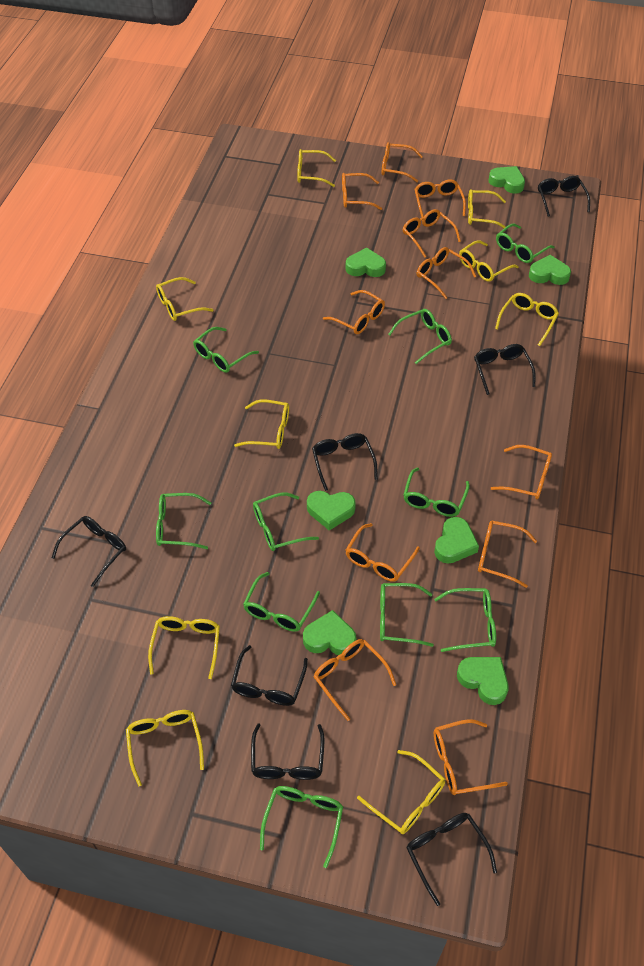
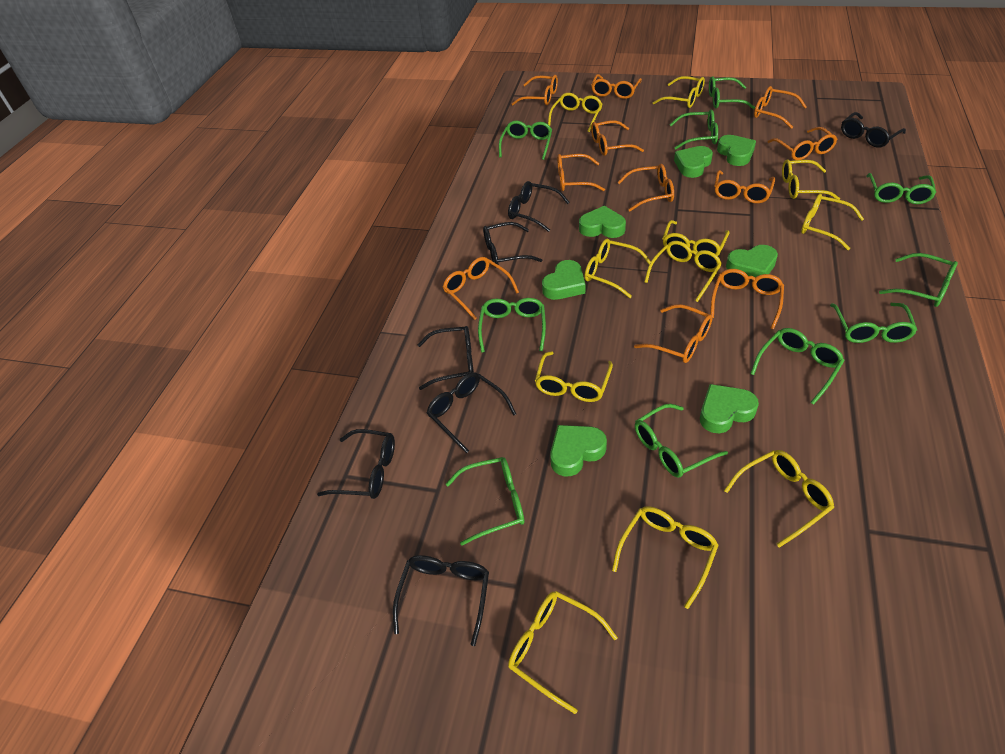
yellow glasses: 9 -> 11

